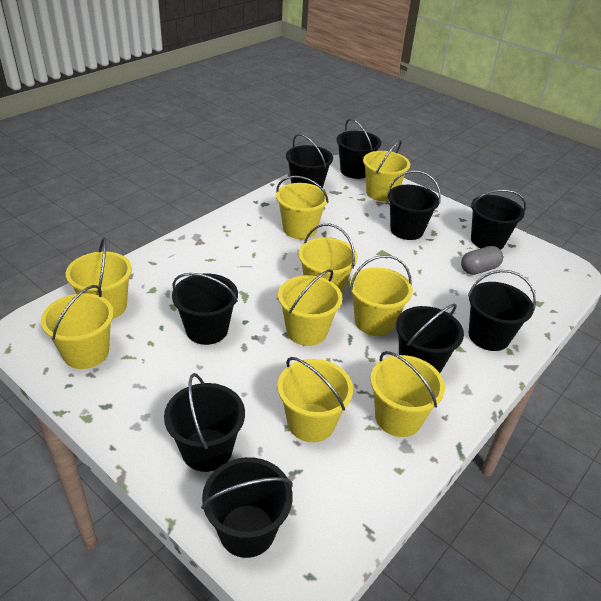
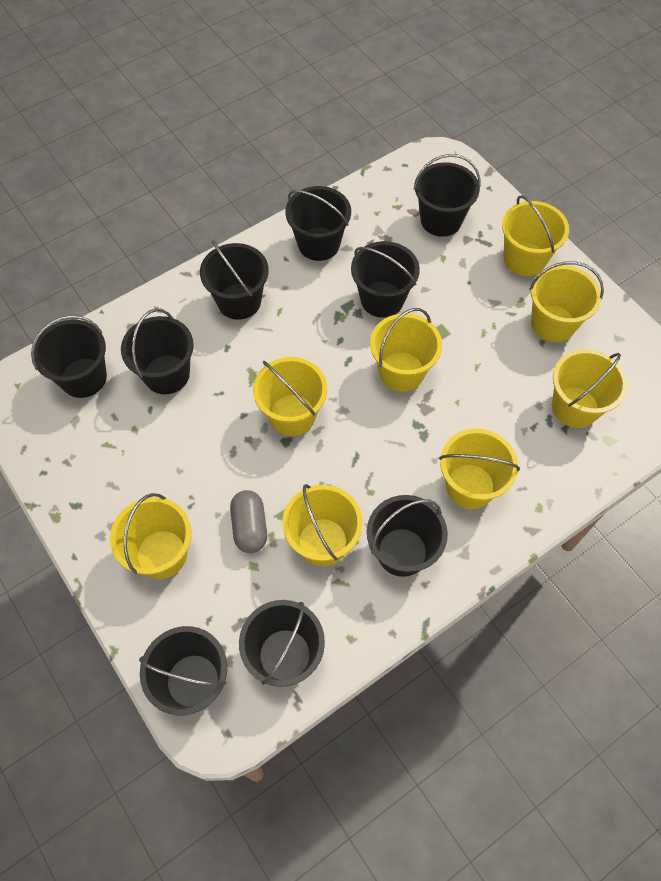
yellow bucket: 9 -> 8

